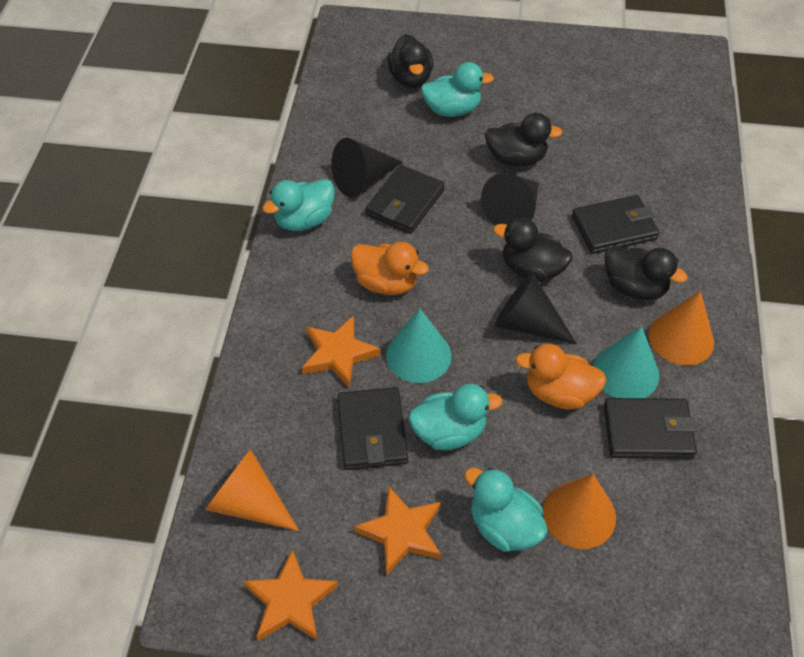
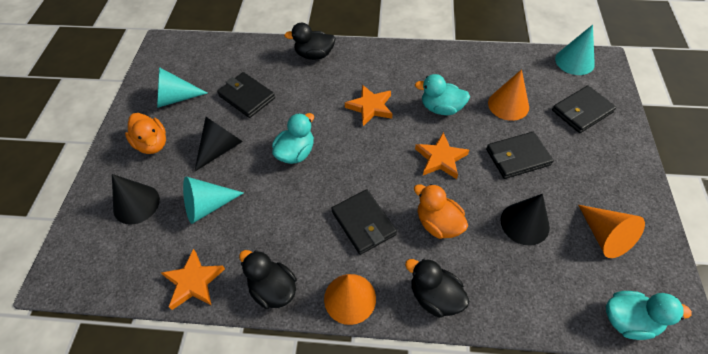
black duck: 4 -> 3
turquoise cone: 2 -> 3
turquoise duck: 4 -> 3

